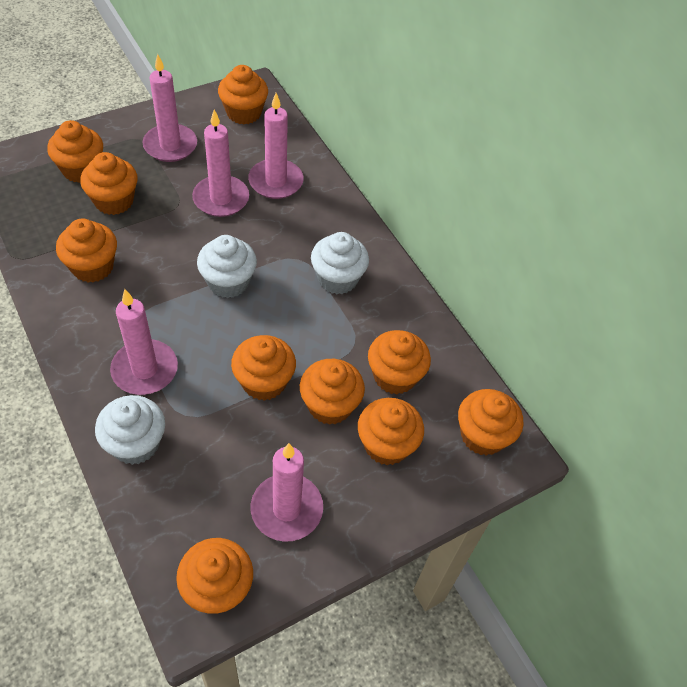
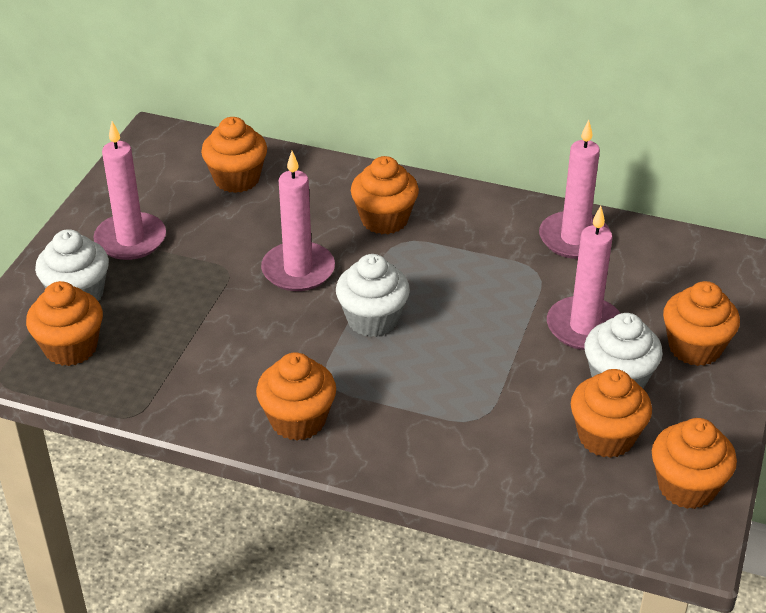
orange cupcake: 10 -> 7
pink candle: 5 -> 4

